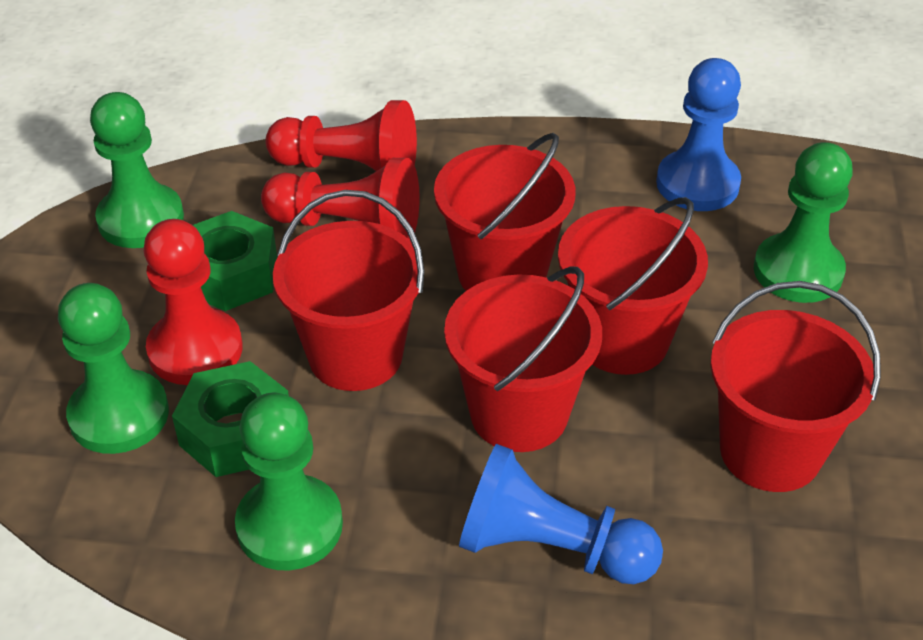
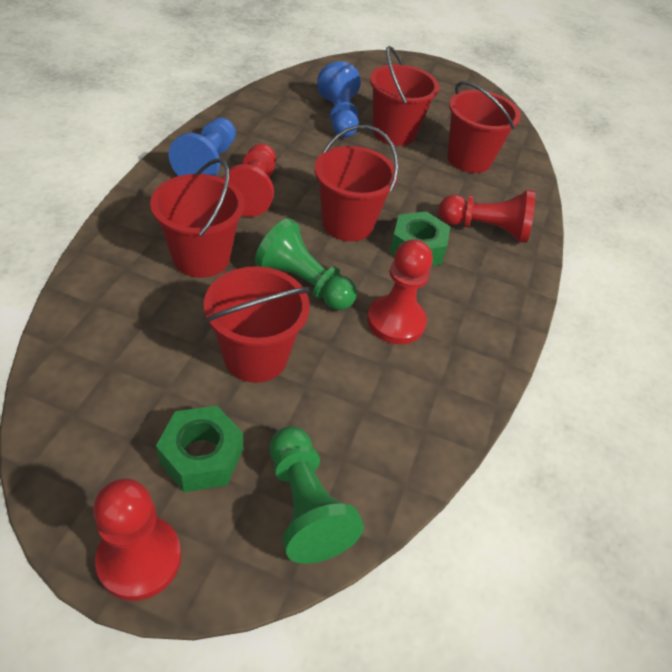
green pawn: 4 -> 2
red pawn: 3 -> 4

